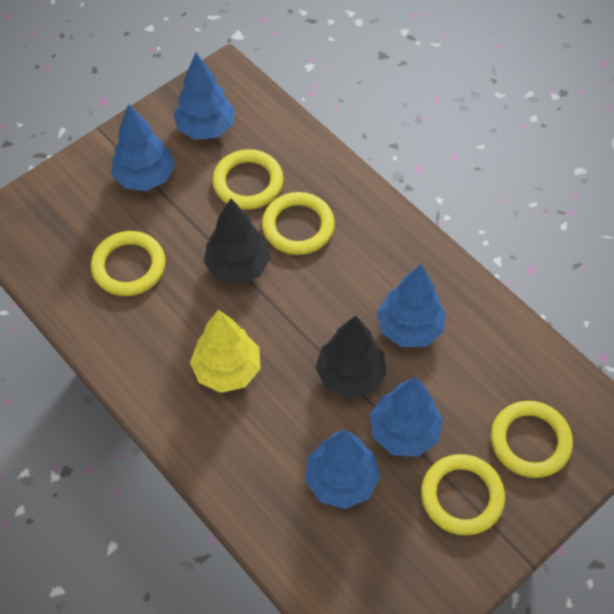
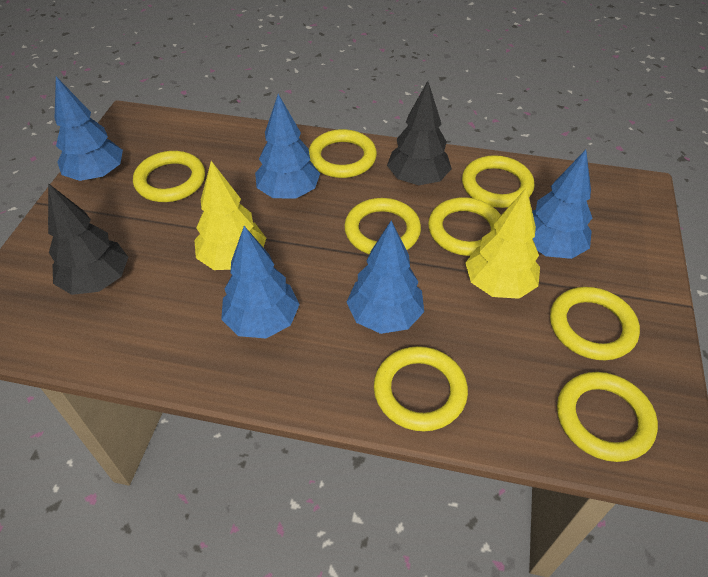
yellow ring: 5 -> 8
yellow tree: 1 -> 2

